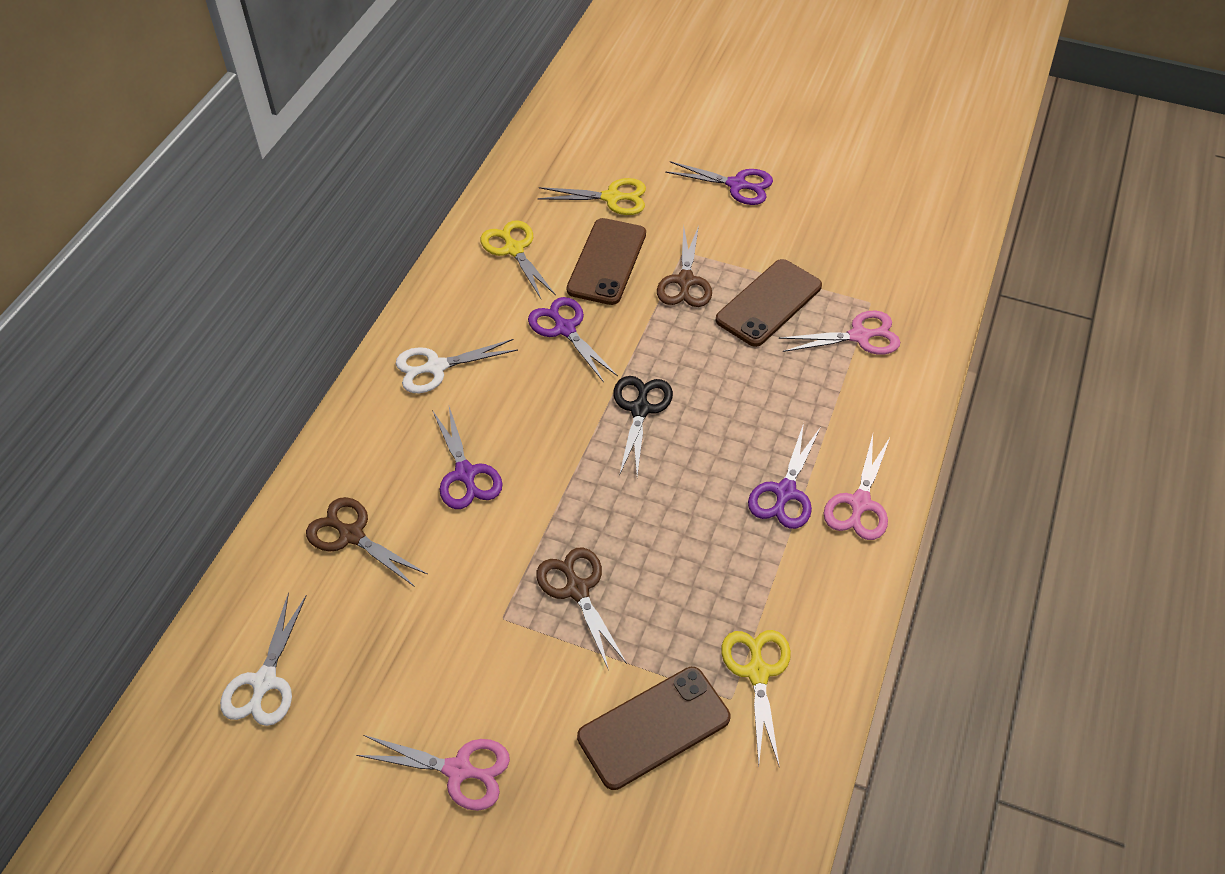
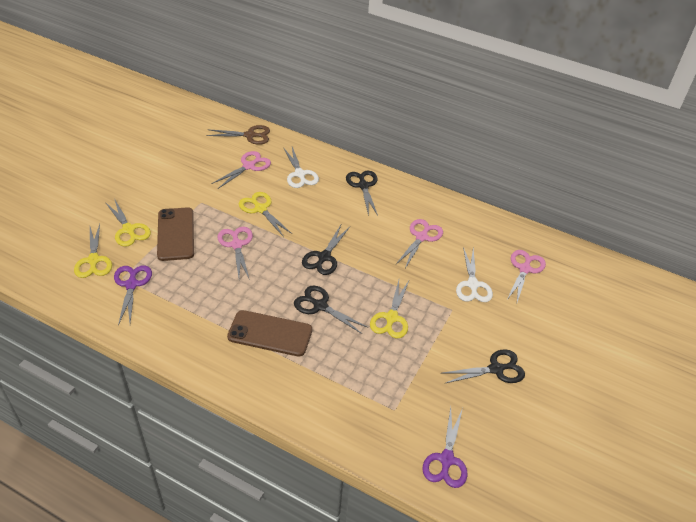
black scissors: 1 -> 4
brown phone: 3 -> 2
brown scissors: 3 -> 1
pink scissors: 3 -> 4
purple scissors: 4 -> 2
yellow scissors: 3 -> 4

